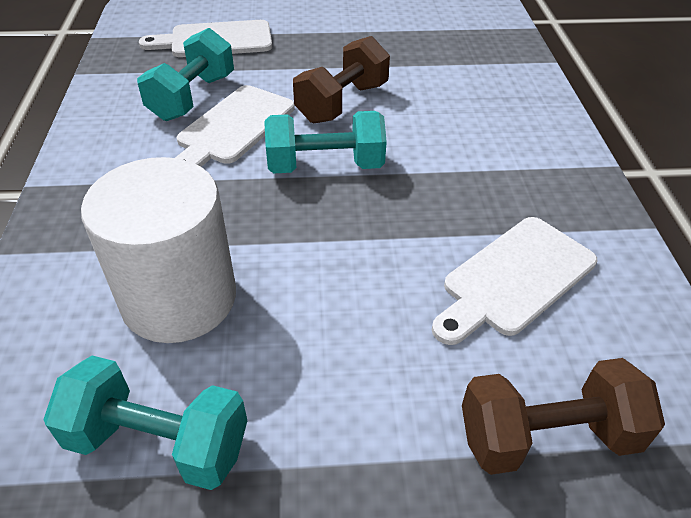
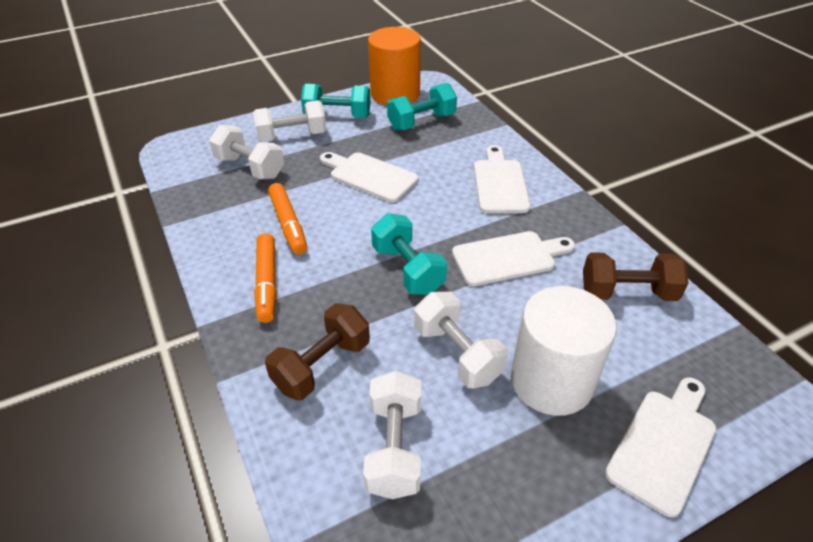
orange cylinder: 0 -> 1
orange marker: 0 -> 2
white cutting board: 3 -> 4
white dumbbell: 0 -> 4

